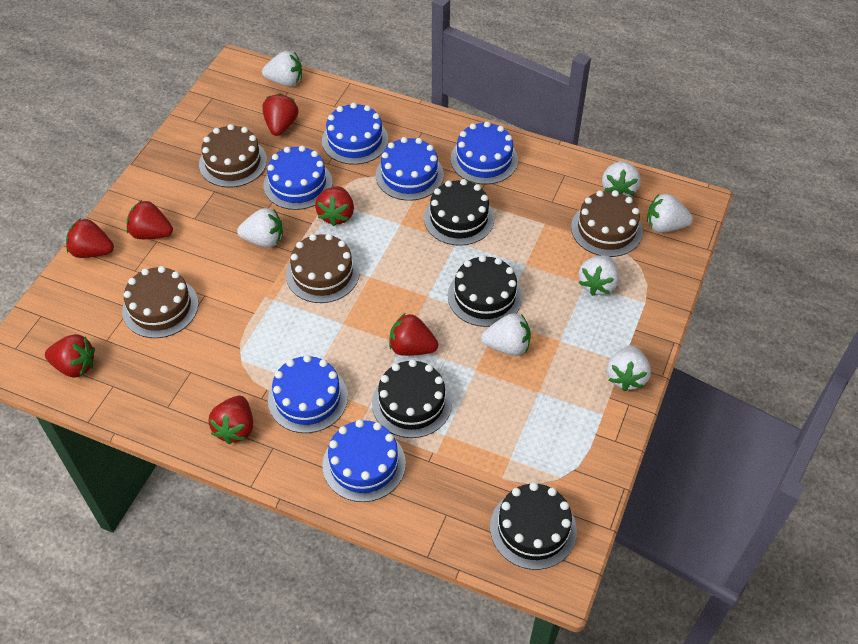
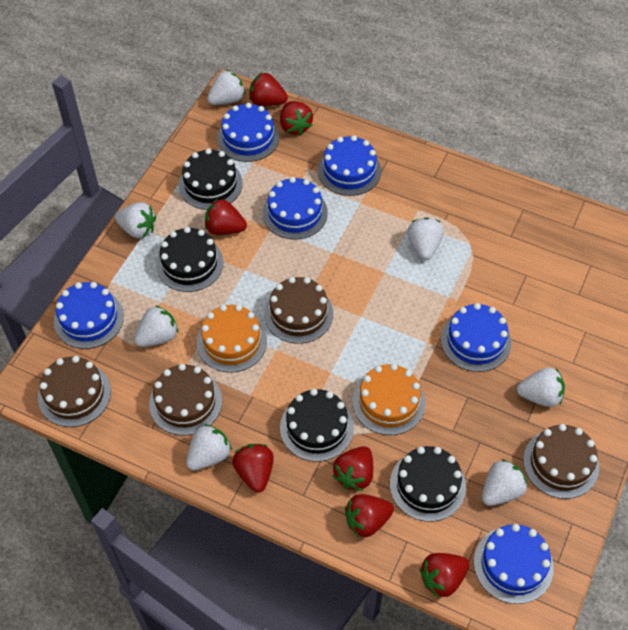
orange cake: 0 -> 2

